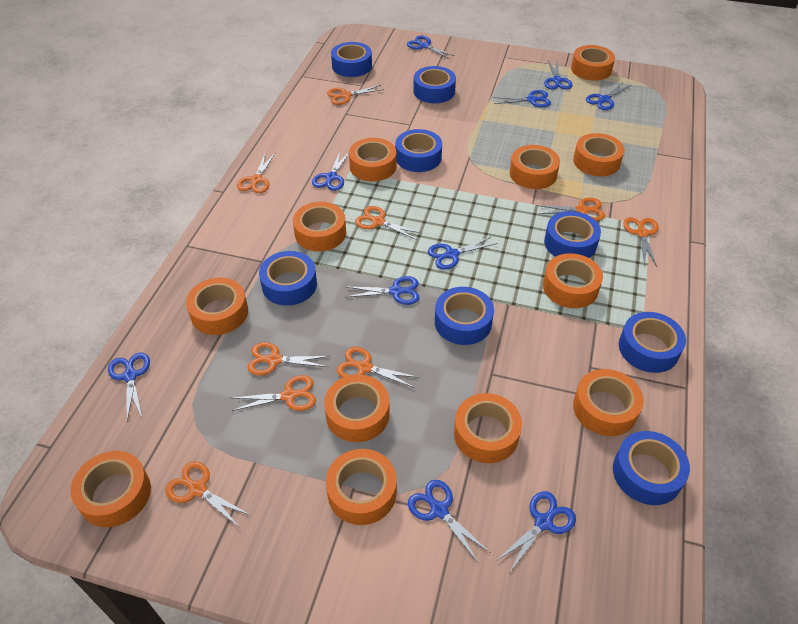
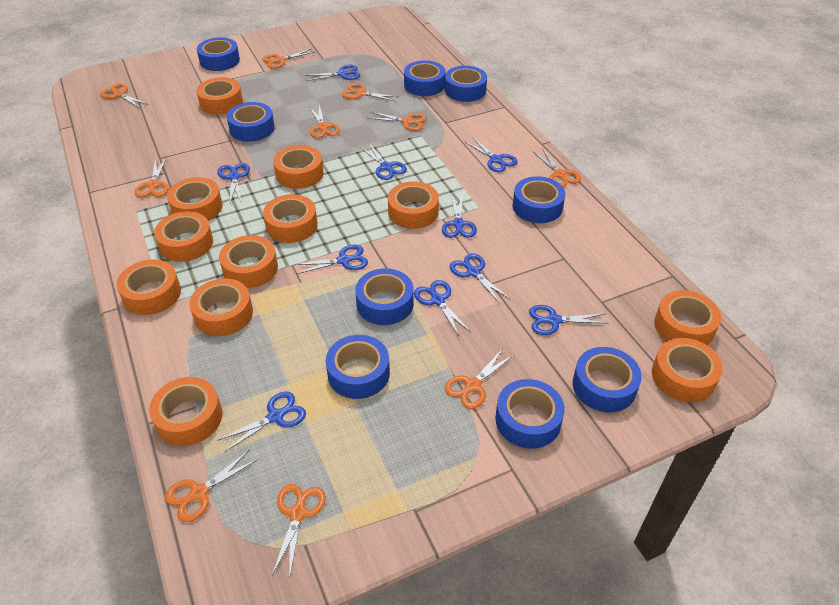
blue tape: 8 -> 9
orange scissors: 9 -> 10

